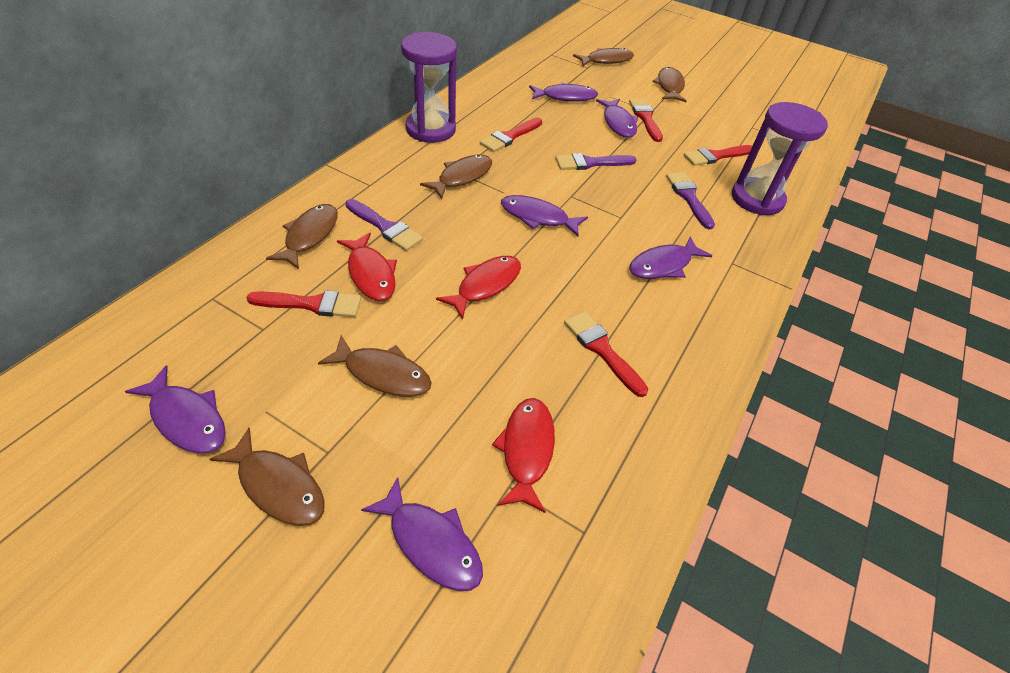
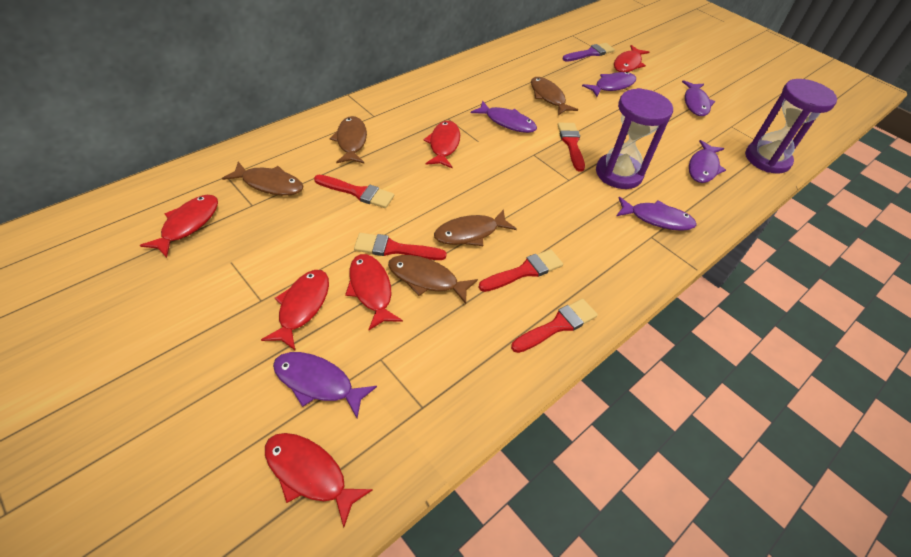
brown fish: 6 -> 5
purple brush: 3 -> 1
red fish: 3 -> 6

